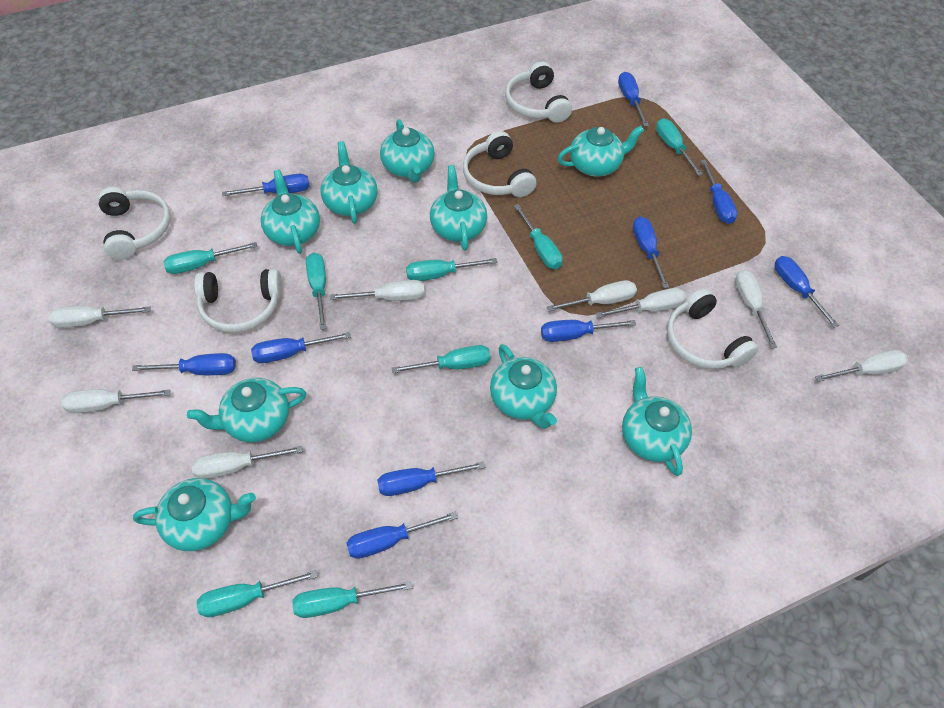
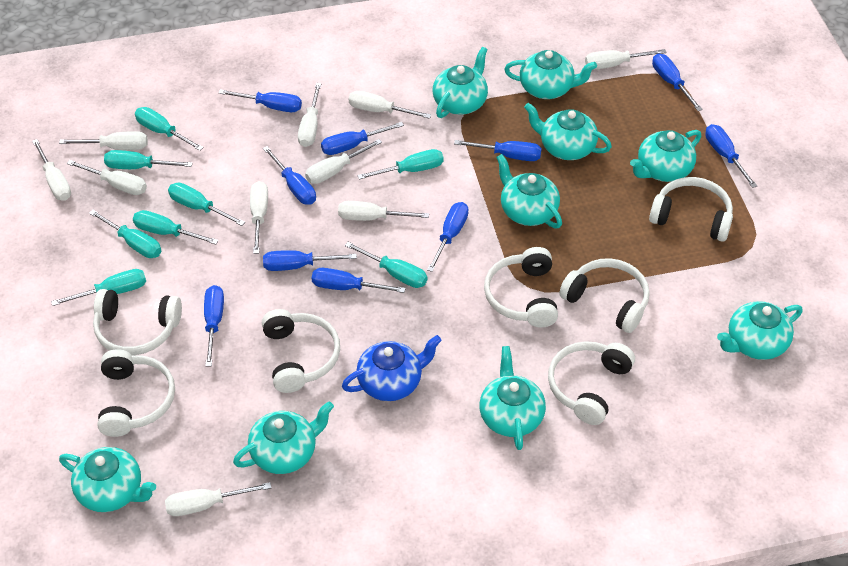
blue teapot: 0 -> 1
white headphones: 5 -> 7
white screwdriver: 8 -> 10

